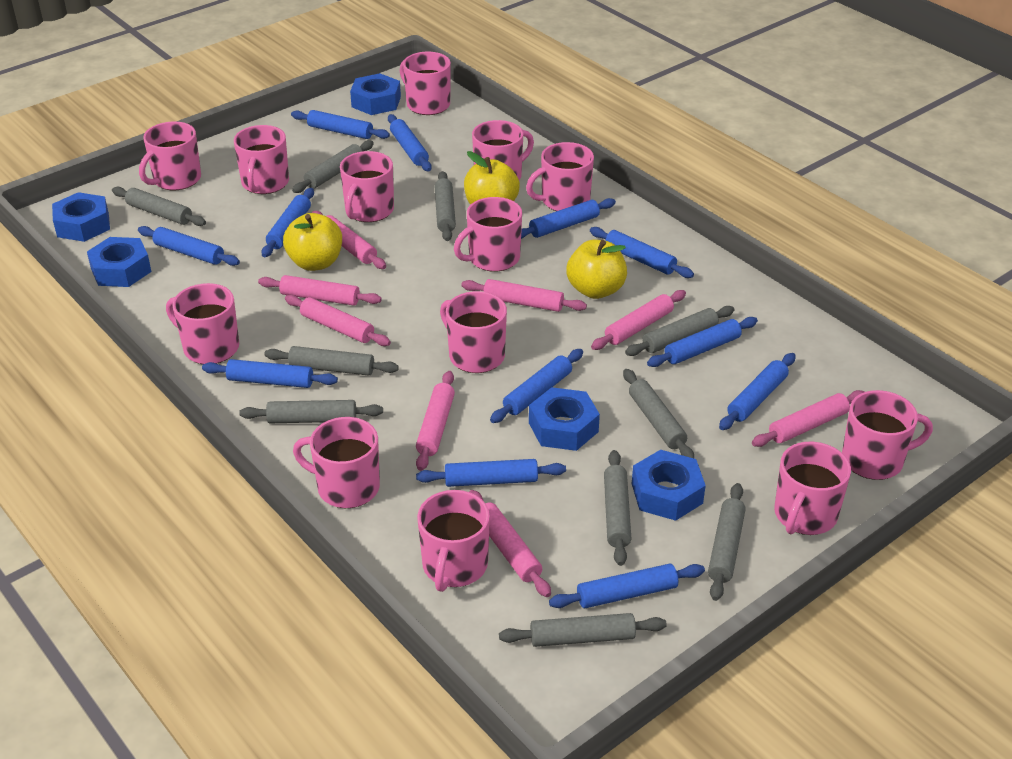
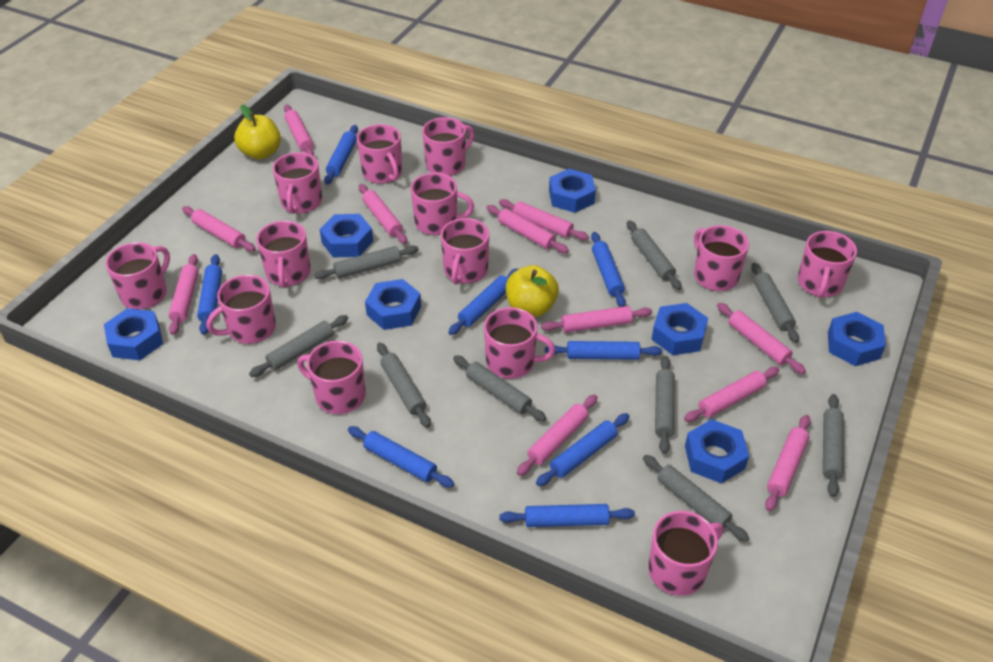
blue nut: 5 -> 7
blue rolling pin: 12 -> 8
grey rolling pin: 10 -> 9
pink rolling pin: 8 -> 11
yellow apple: 3 -> 2

